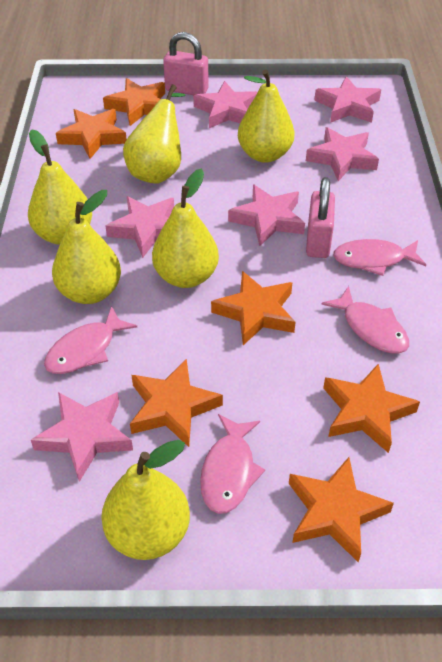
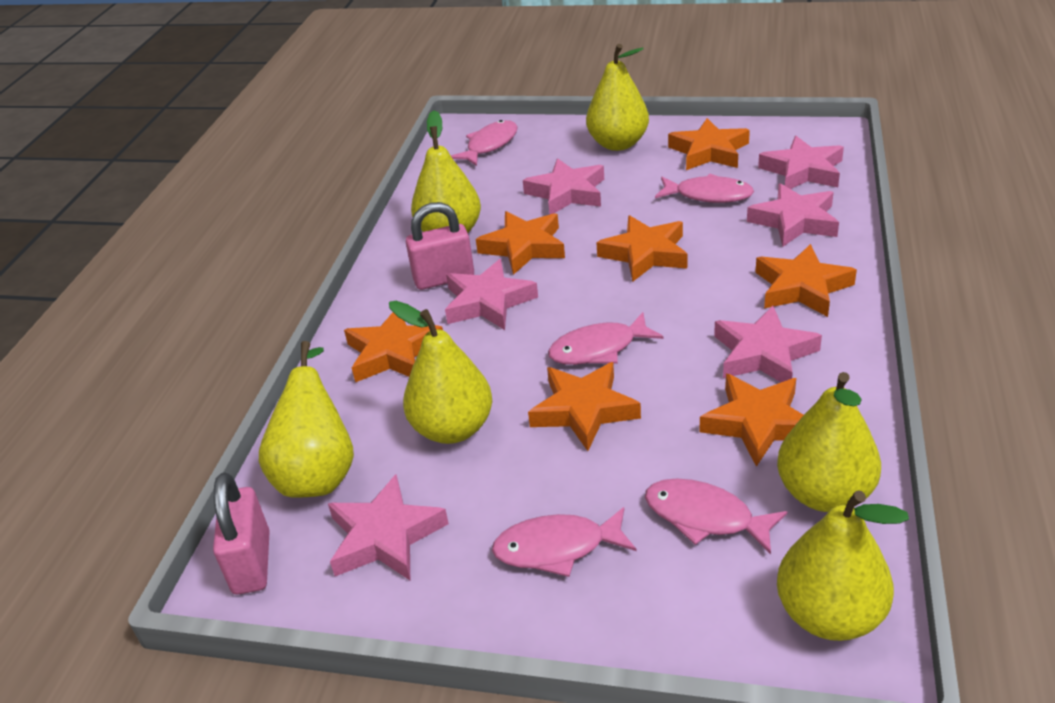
orange star: 6 -> 7
pink fish: 4 -> 5

